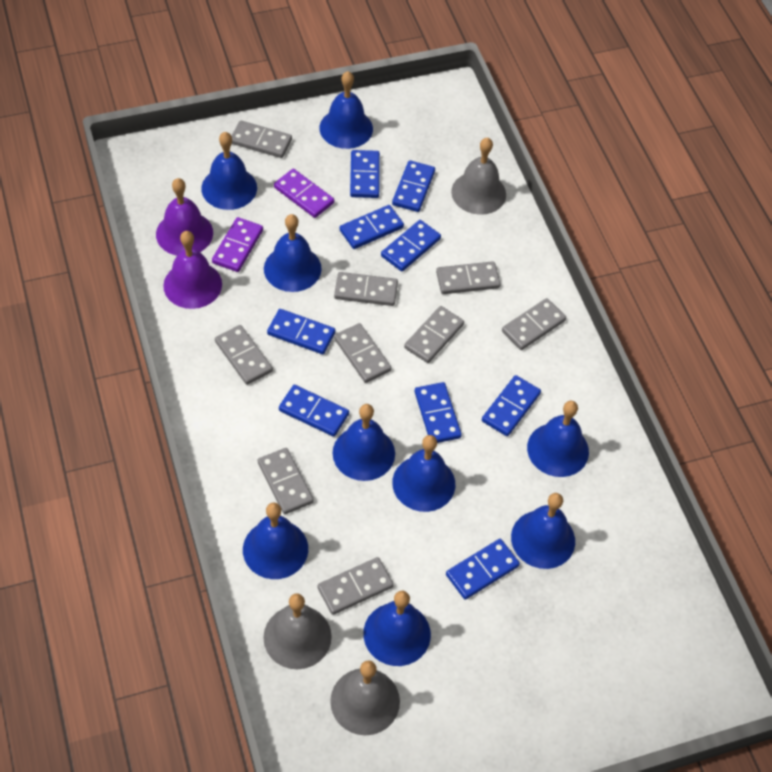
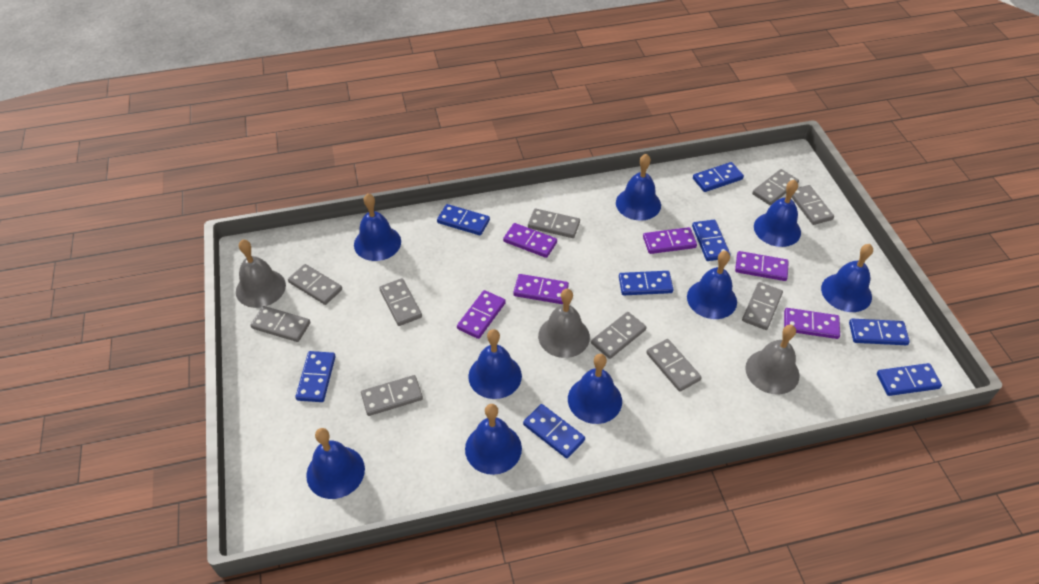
blue domino: 9 -> 8
grey domino: 9 -> 10
purple bell: 2 -> 0
purple domino: 2 -> 6

